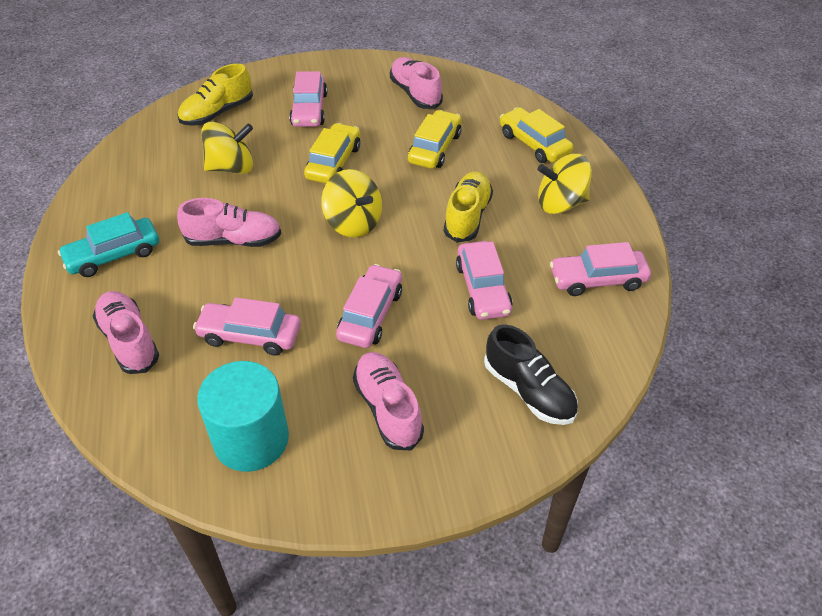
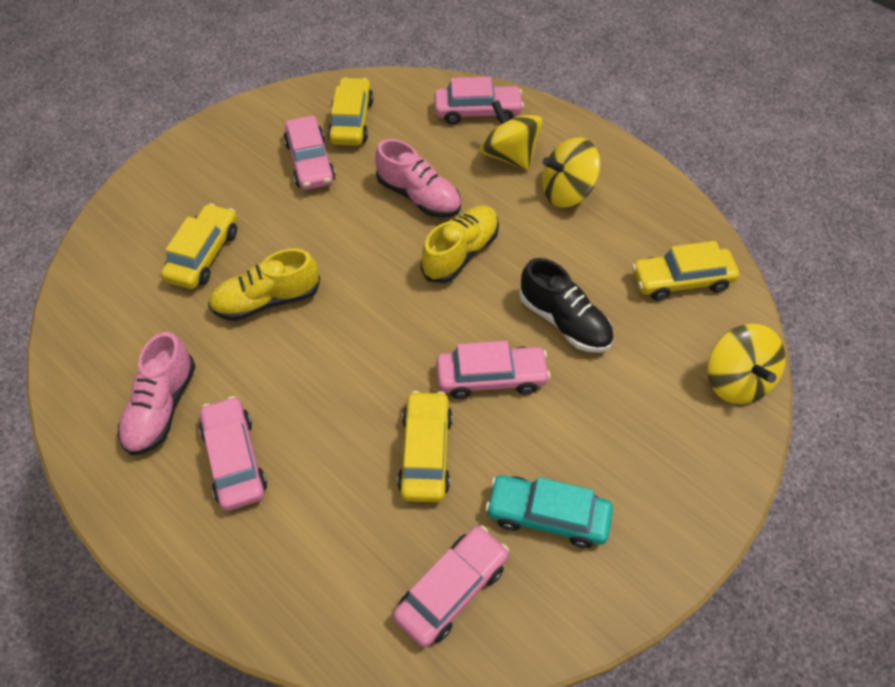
pink shoe: 4 -> 2
turquoise cylinder: 1 -> 0
yellow car: 3 -> 4

